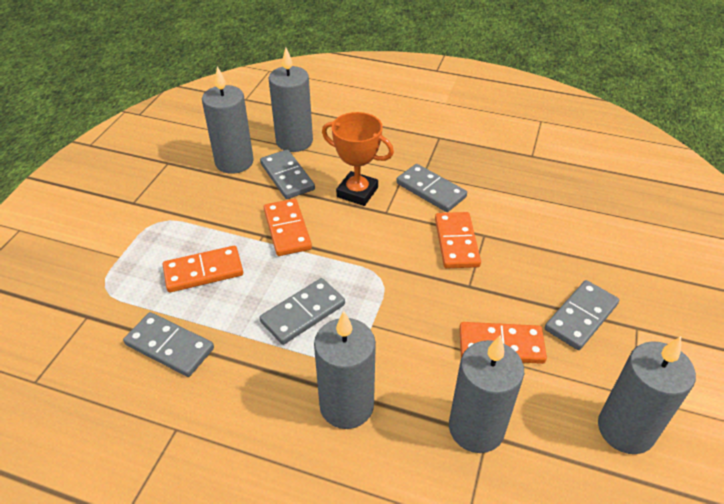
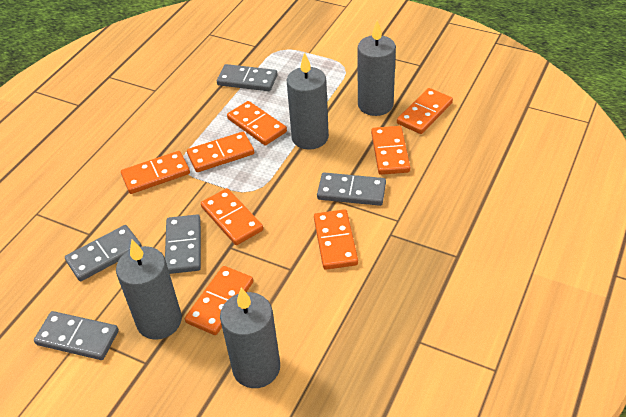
grey candle: 5 -> 4
orange domino: 4 -> 8
orange trophy: 1 -> 0

